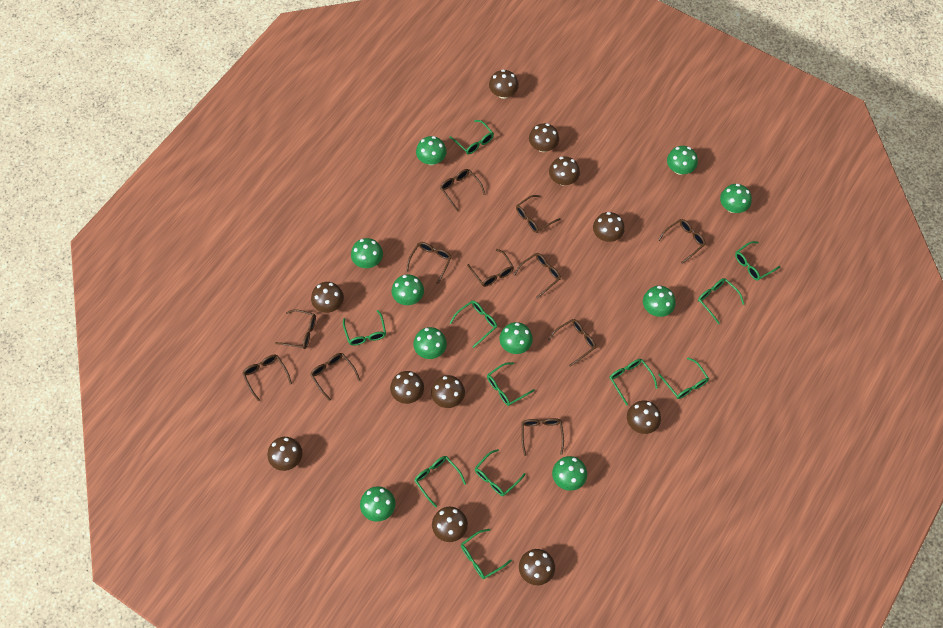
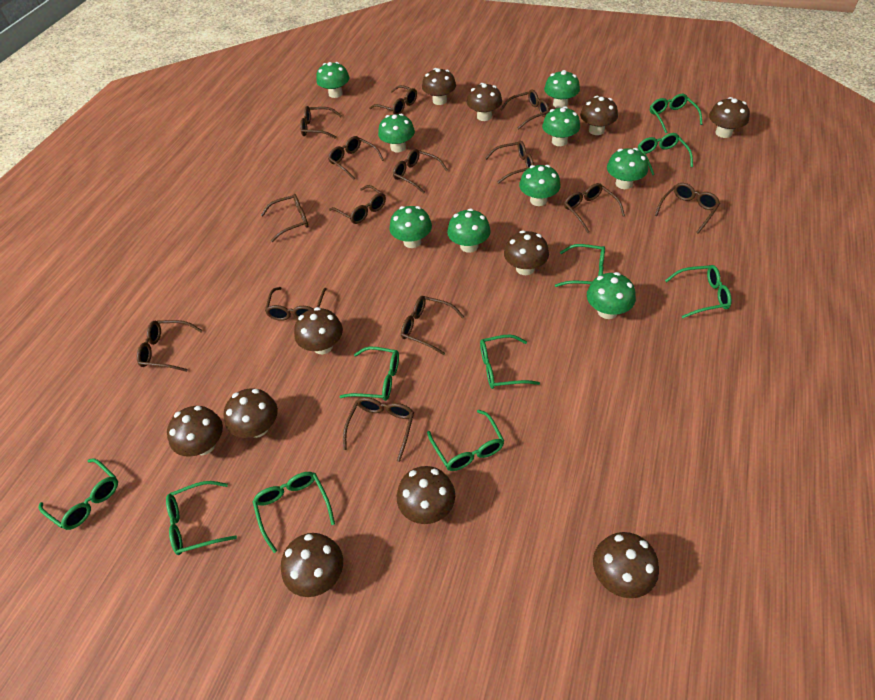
brown glasses: 11 -> 14
green glasses: 11 -> 10
green mushroom: 10 -> 9

